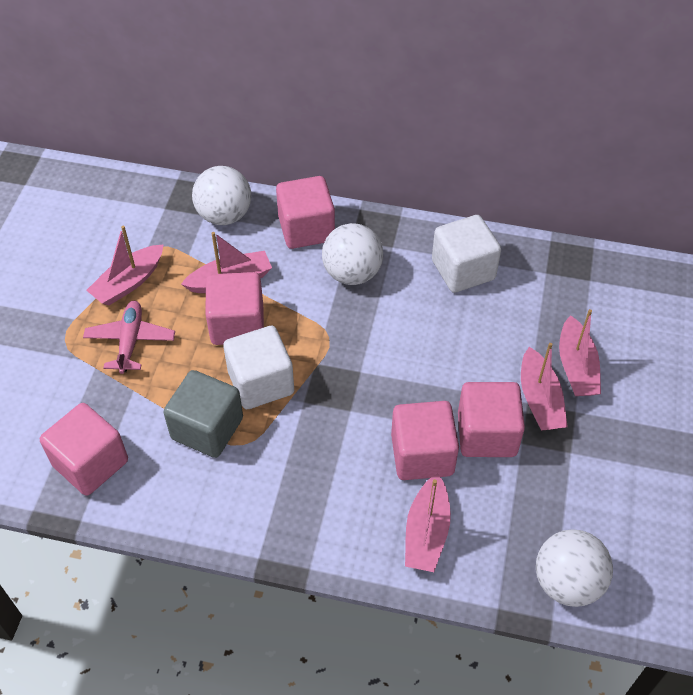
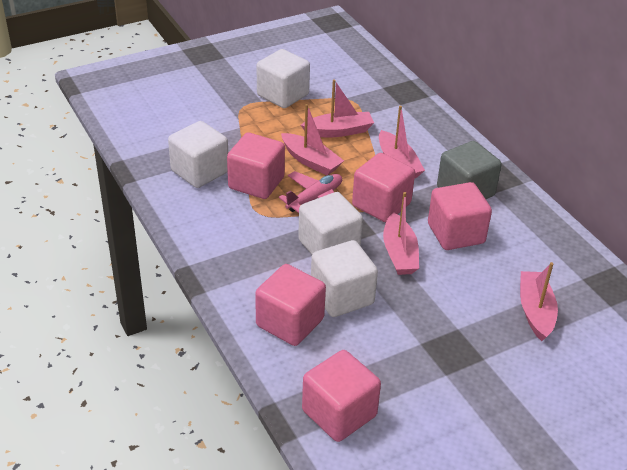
white ball: 3 -> 0
white cube: 2 -> 4

